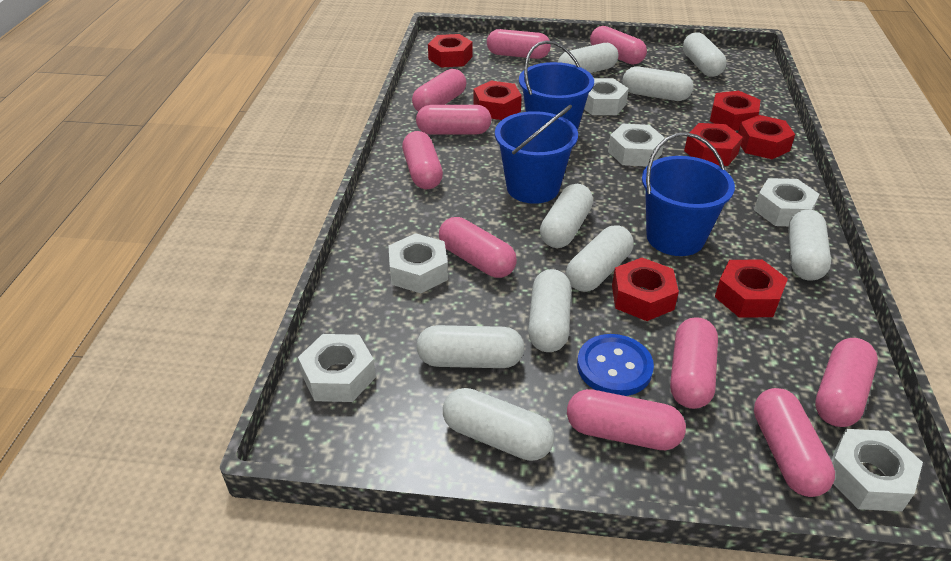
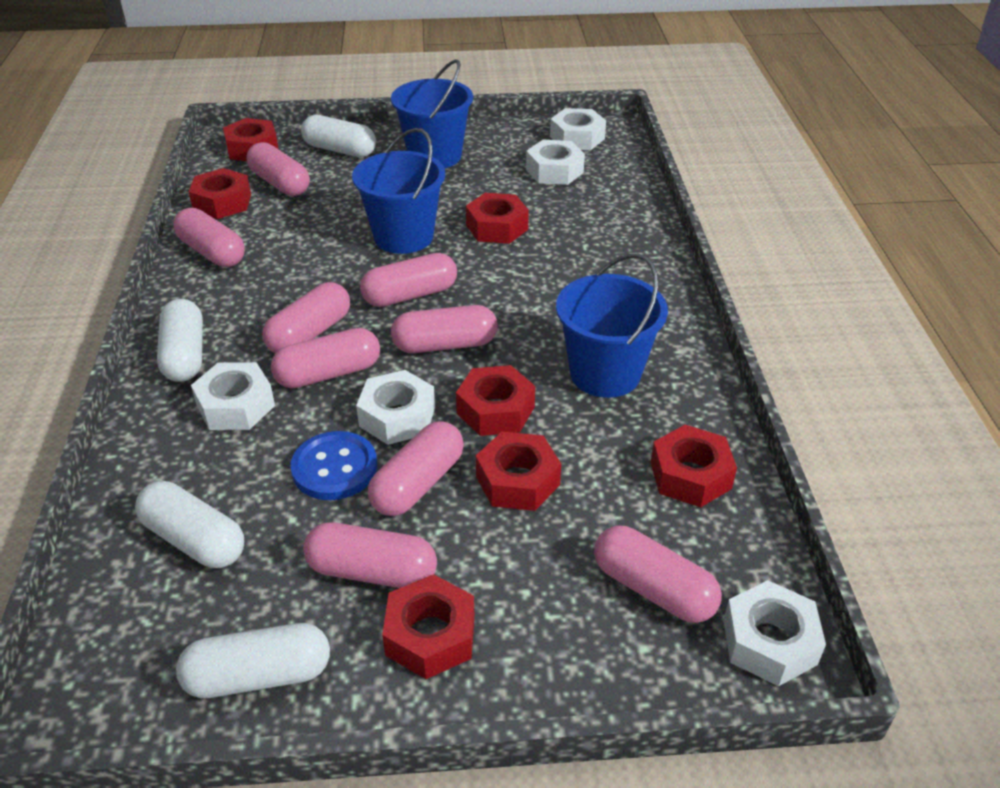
pink capsule: 10 -> 9
white capsule: 9 -> 4
white nut: 6 -> 5

